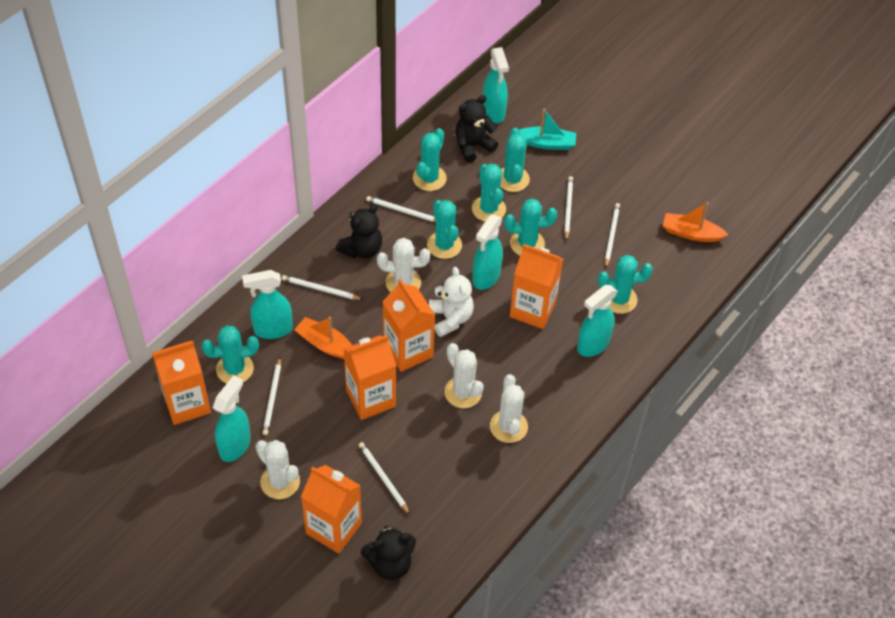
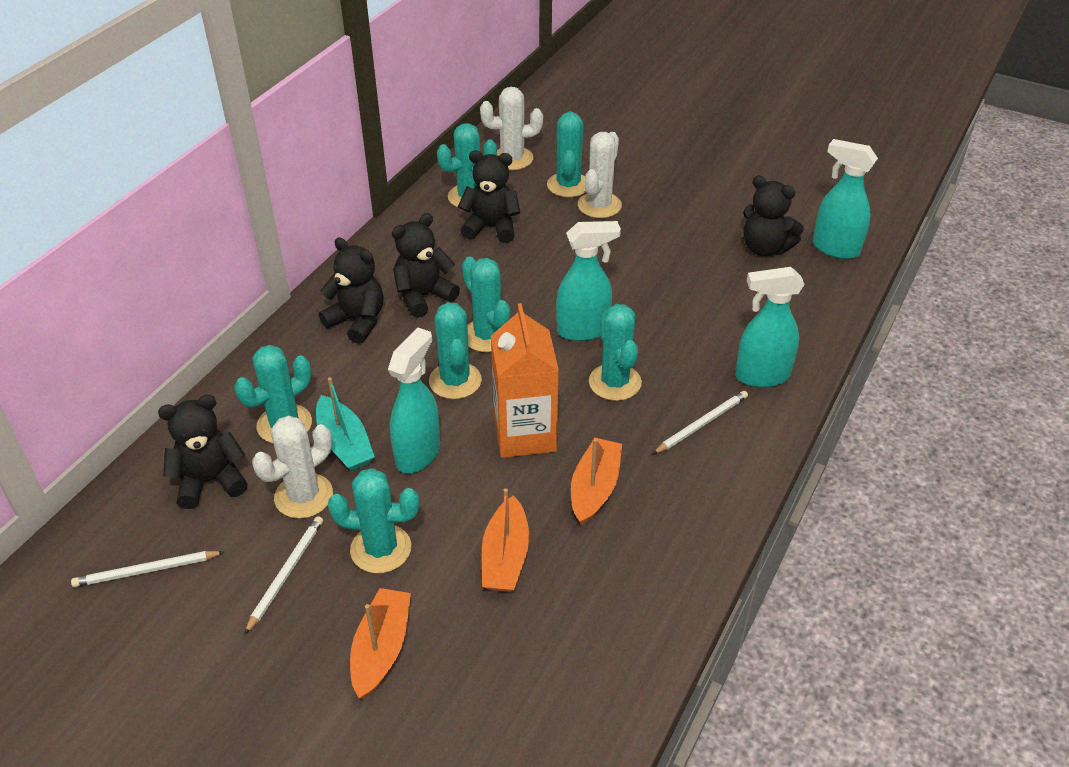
black teddy bear: 3 -> 5
orange boat: 2 -> 3
orange carton: 5 -> 1
turquoise spray bottle: 5 -> 4
white cactus: 4 -> 3
white pencil: 6 -> 3
white teddy bear: 1 -> 0

